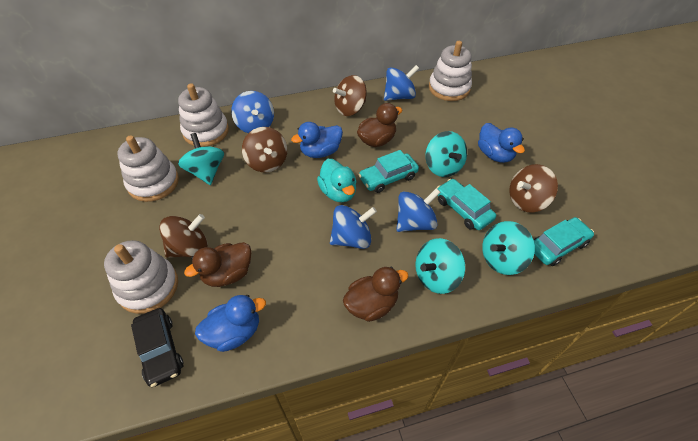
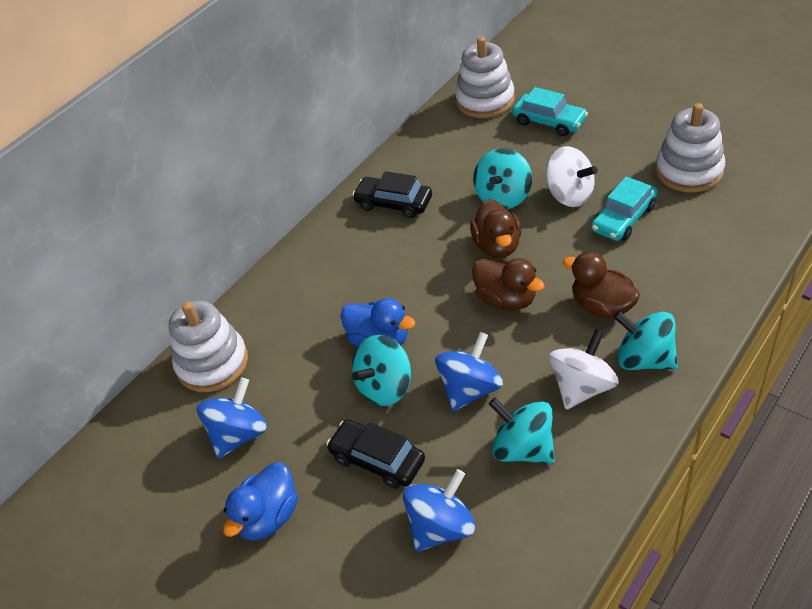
black car: 1 -> 2
blue duck: 3 -> 2
blue spinning top: 4 -> 3
brown spinning top: 4 -> 0
turquoise car: 3 -> 2
turquoise duck: 1 -> 0
white spinning top: 0 -> 2
white stacking toy: 4 -> 3

